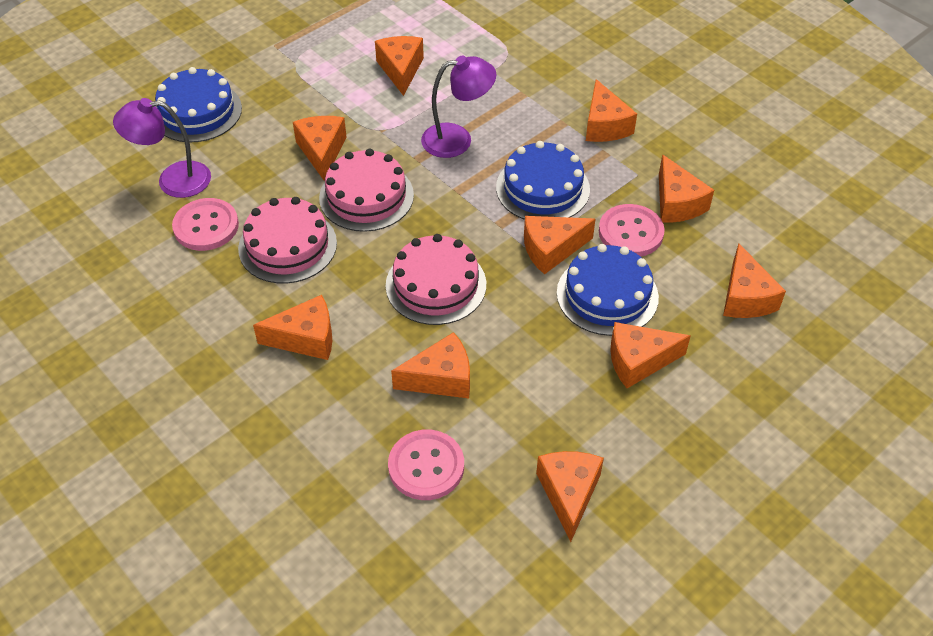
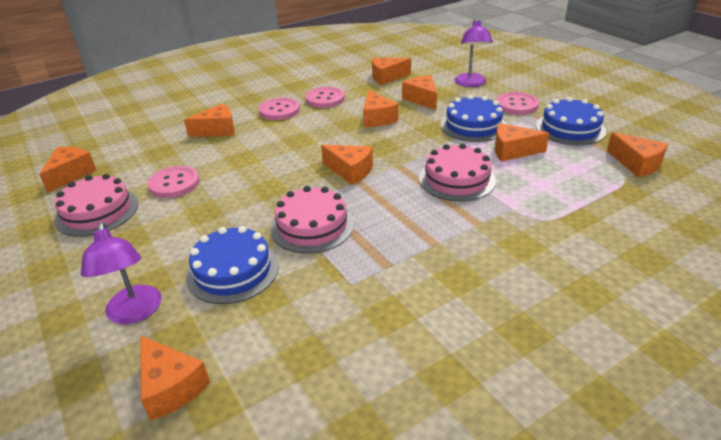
orange cheese: 10 -> 9
pink button: 3 -> 4

